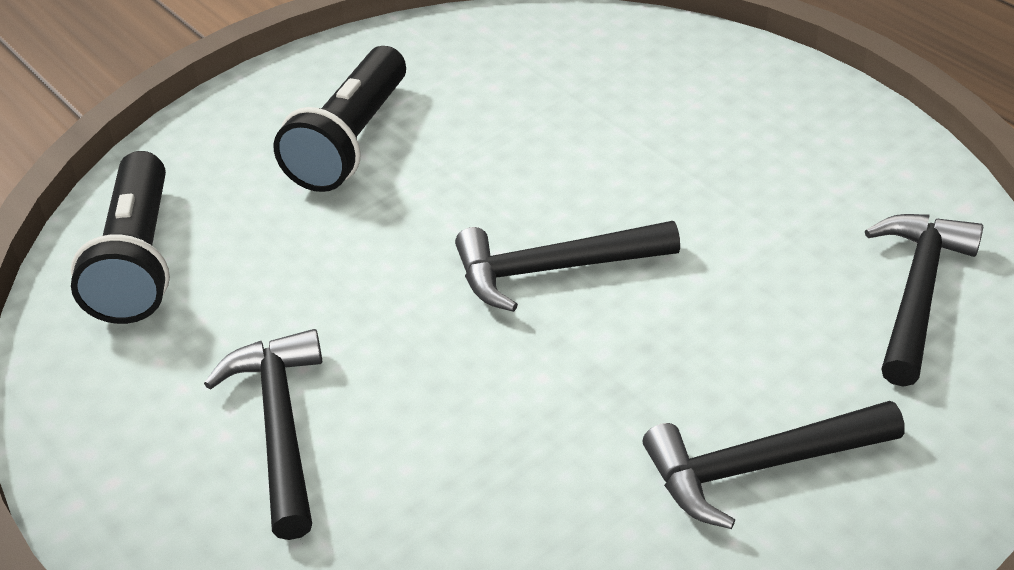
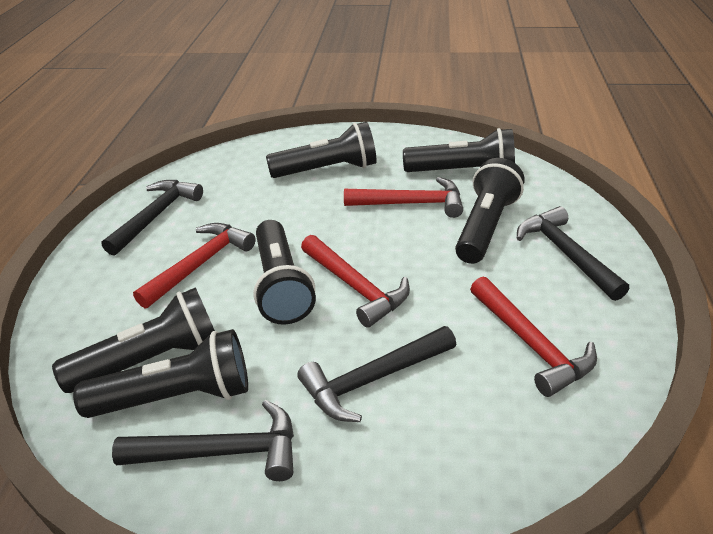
black flashlight: 2 -> 6
red hammer: 0 -> 4

